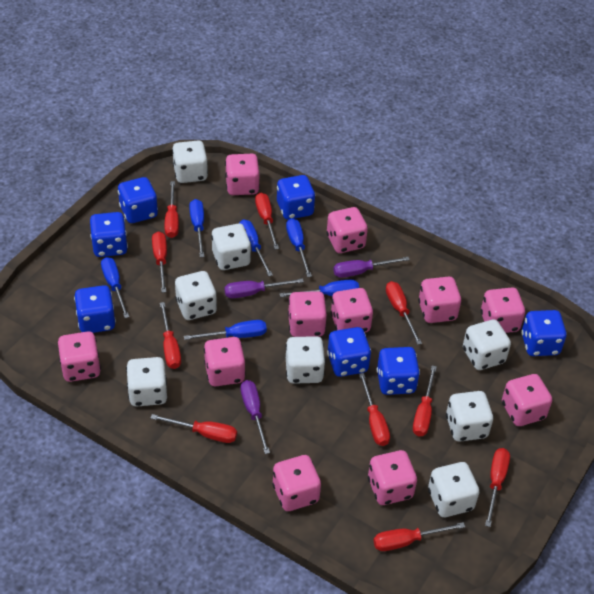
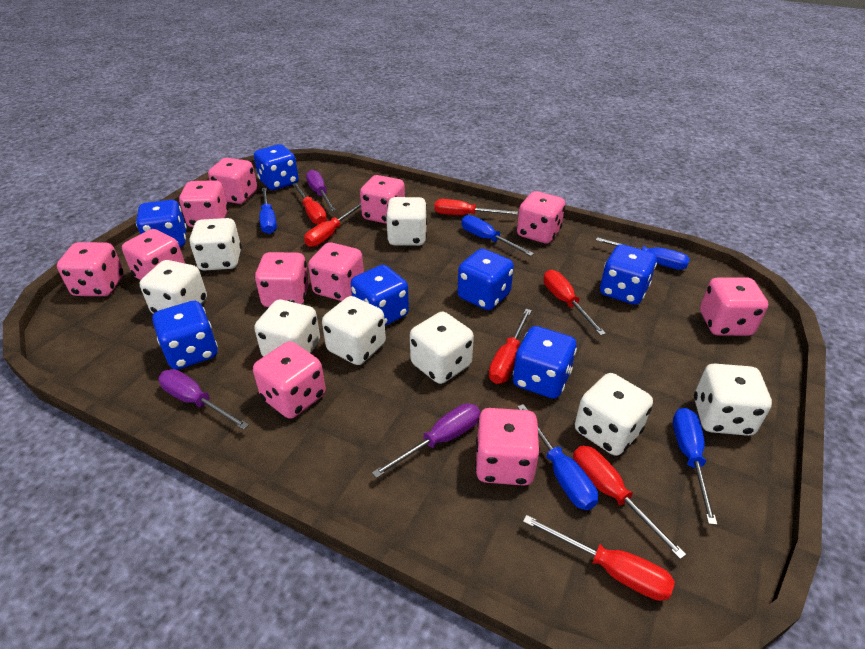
blue screwdriver: 6 -> 5
red screwdriver: 10 -> 7

